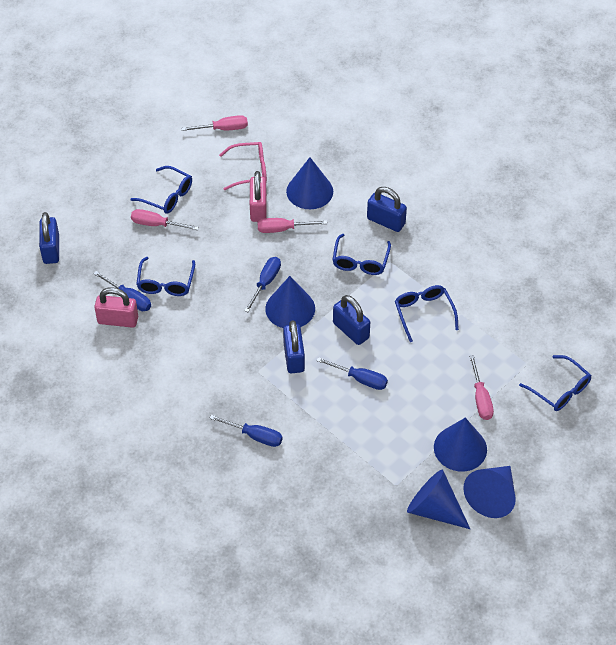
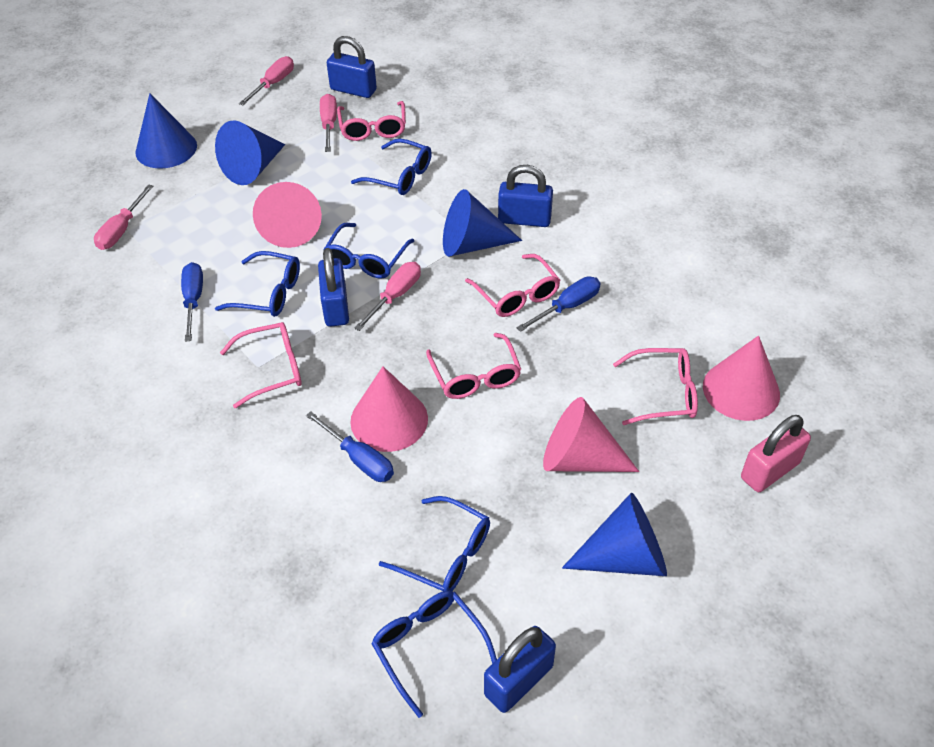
blue cone: 5 -> 4
blue screwdriver: 4 -> 3
pink cone: 0 -> 4
pink glasses: 1 -> 5
pink padlock: 2 -> 1

